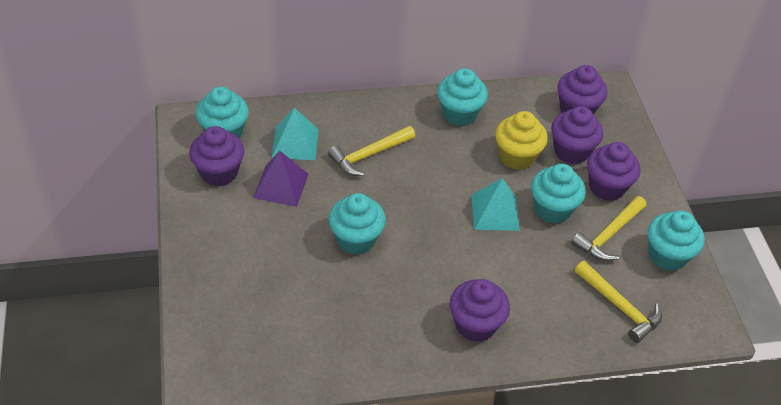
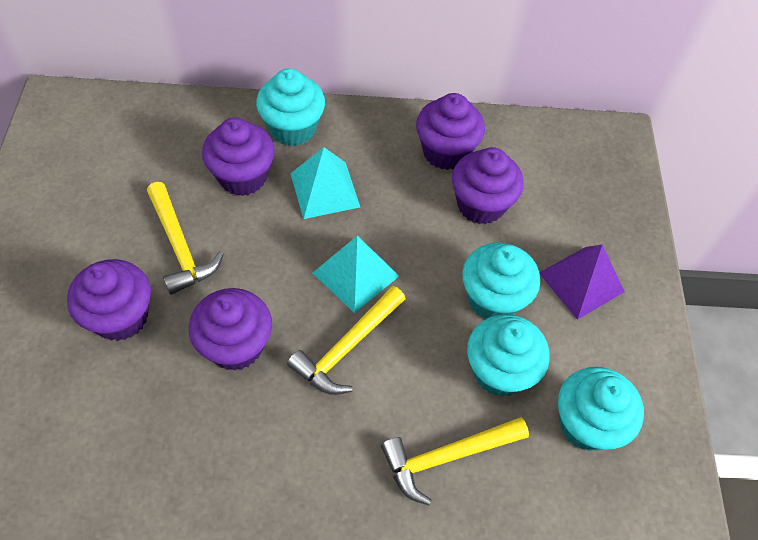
turquoise cupcake: 5 -> 4
yellow cupcake: 1 -> 0

